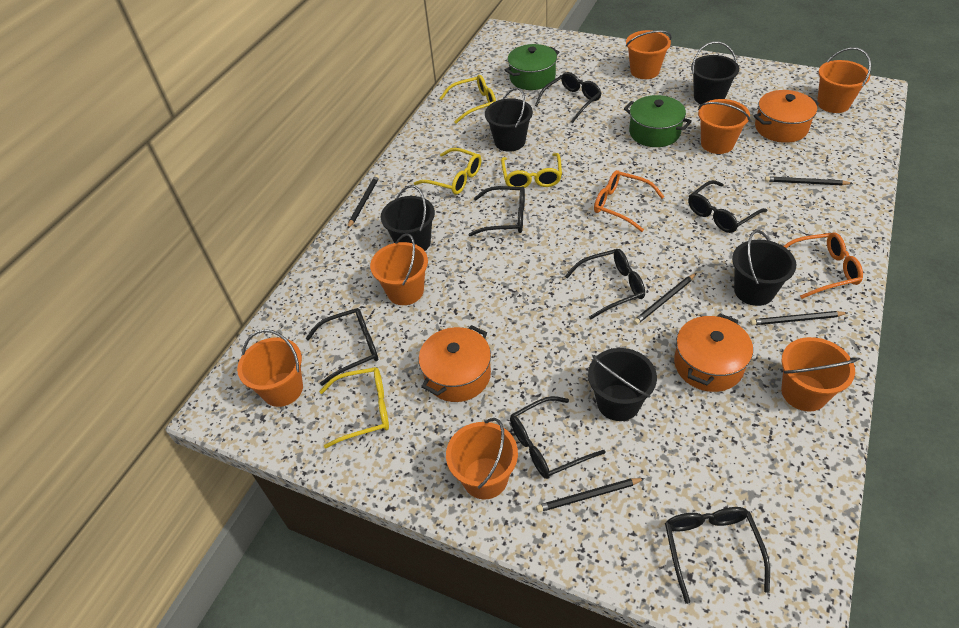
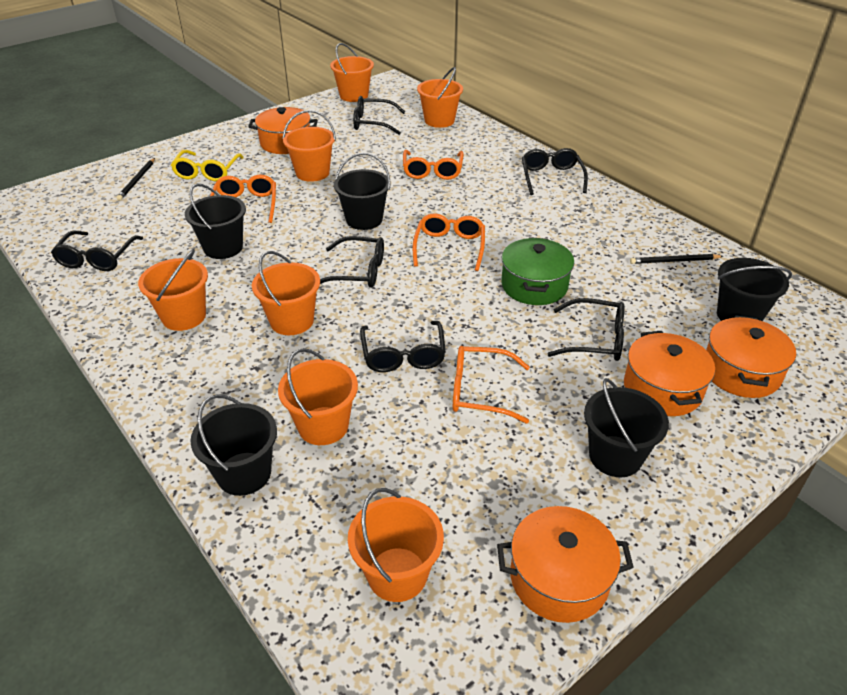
black glasses: 7 -> 6
black pencil: 5 -> 2
green pot: 2 -> 1
orange glasses: 2 -> 4
orange pot: 3 -> 4
yellow glasses: 4 -> 1

